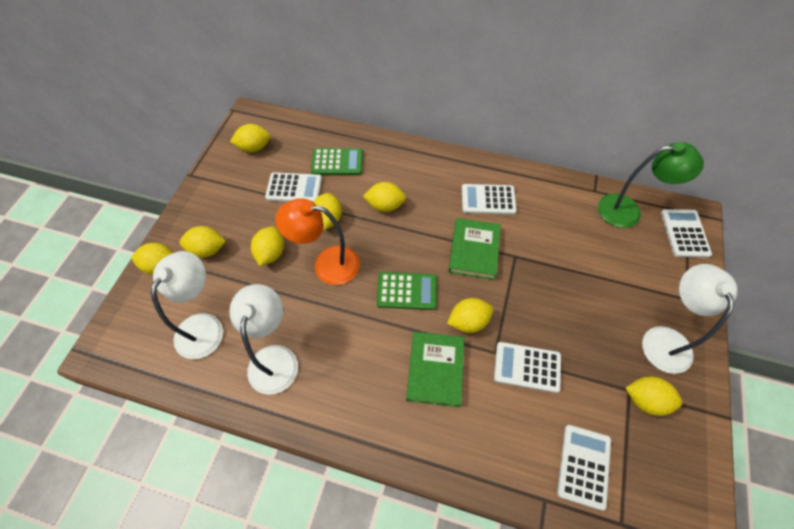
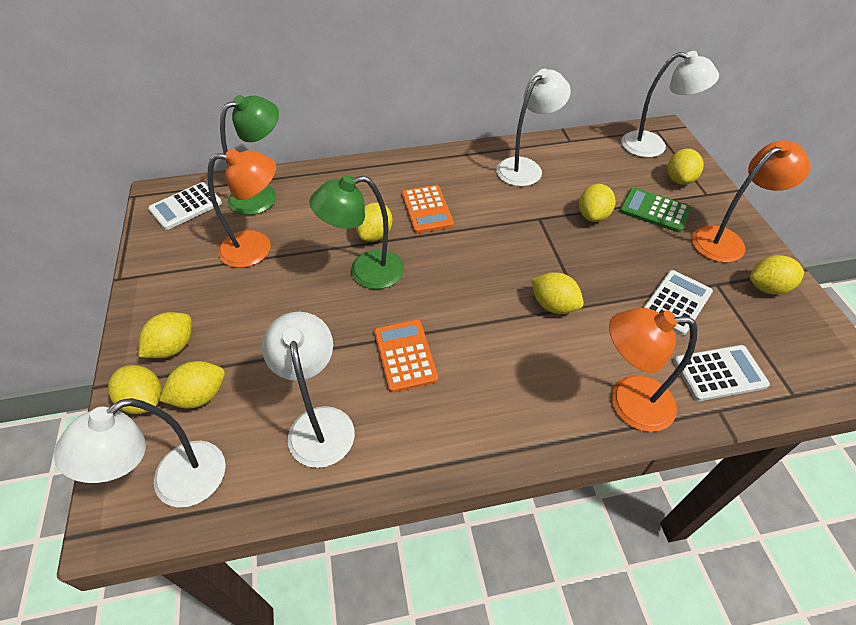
green book: 2 -> 0
green calculator: 2 -> 1
green lamp: 1 -> 2
orange calculator: 0 -> 2
orange lamp: 1 -> 3
white calculator: 5 -> 3
white lamp: 3 -> 4

